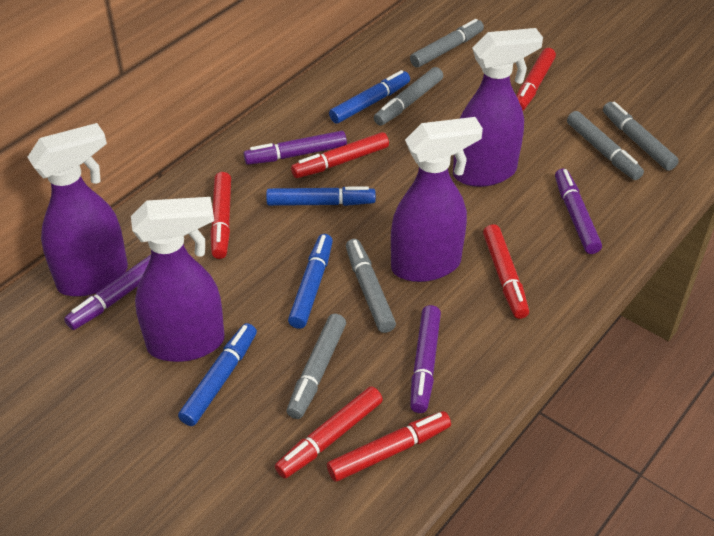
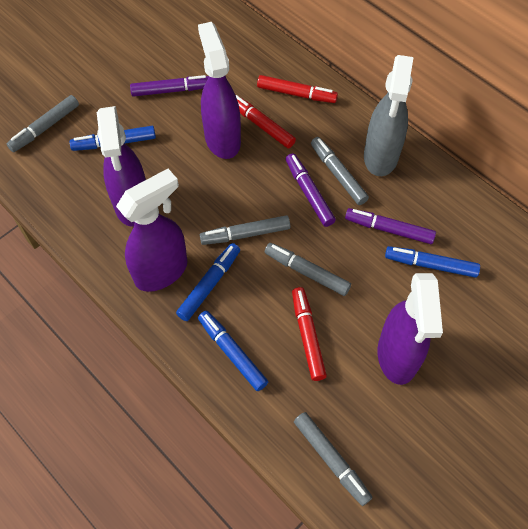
grey marker: 6 -> 5
grey spray bottle: 0 -> 1
purple marker: 4 -> 3
red marker: 6 -> 3

